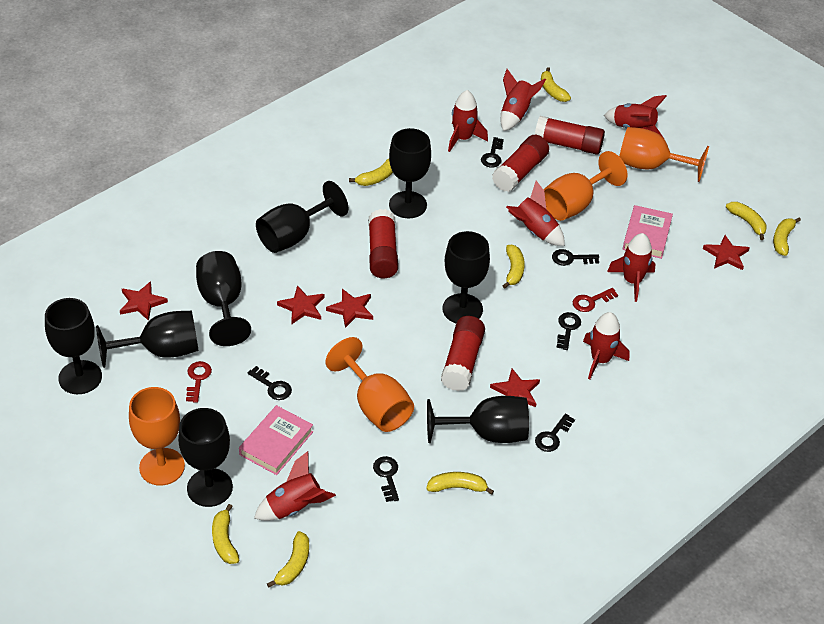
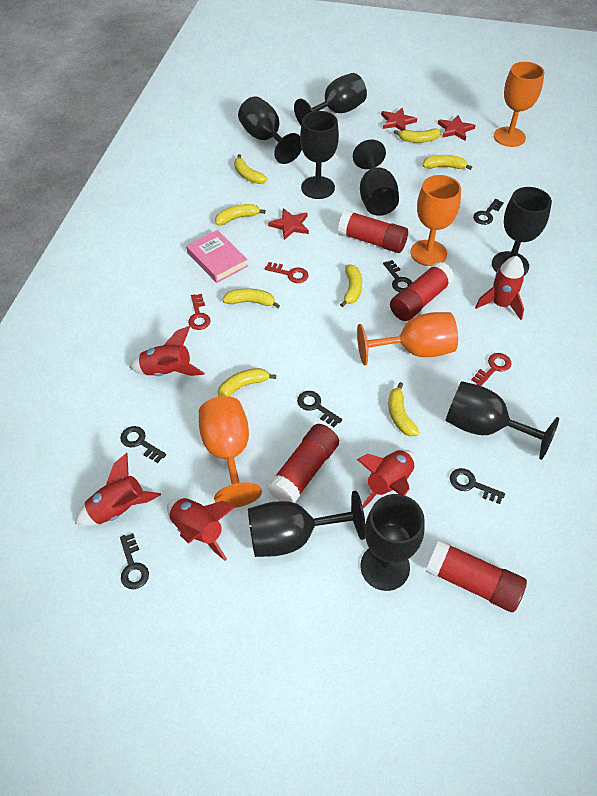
pink book: 2 -> 1
red key: 2 -> 3
red rocket: 7 -> 5
red star: 5 -> 3

